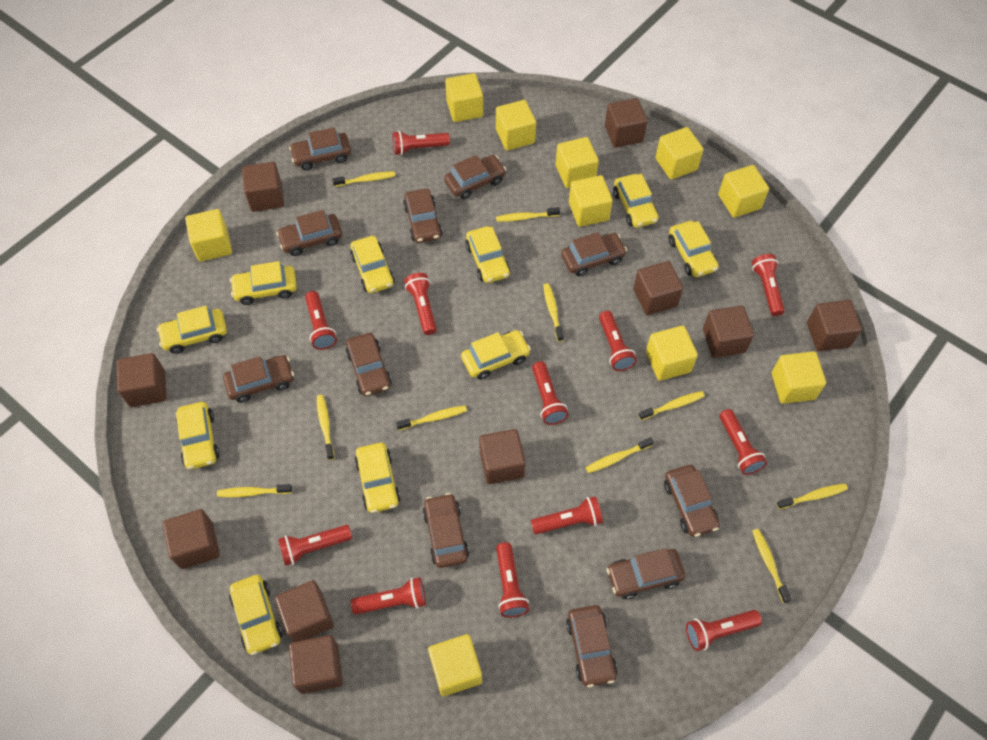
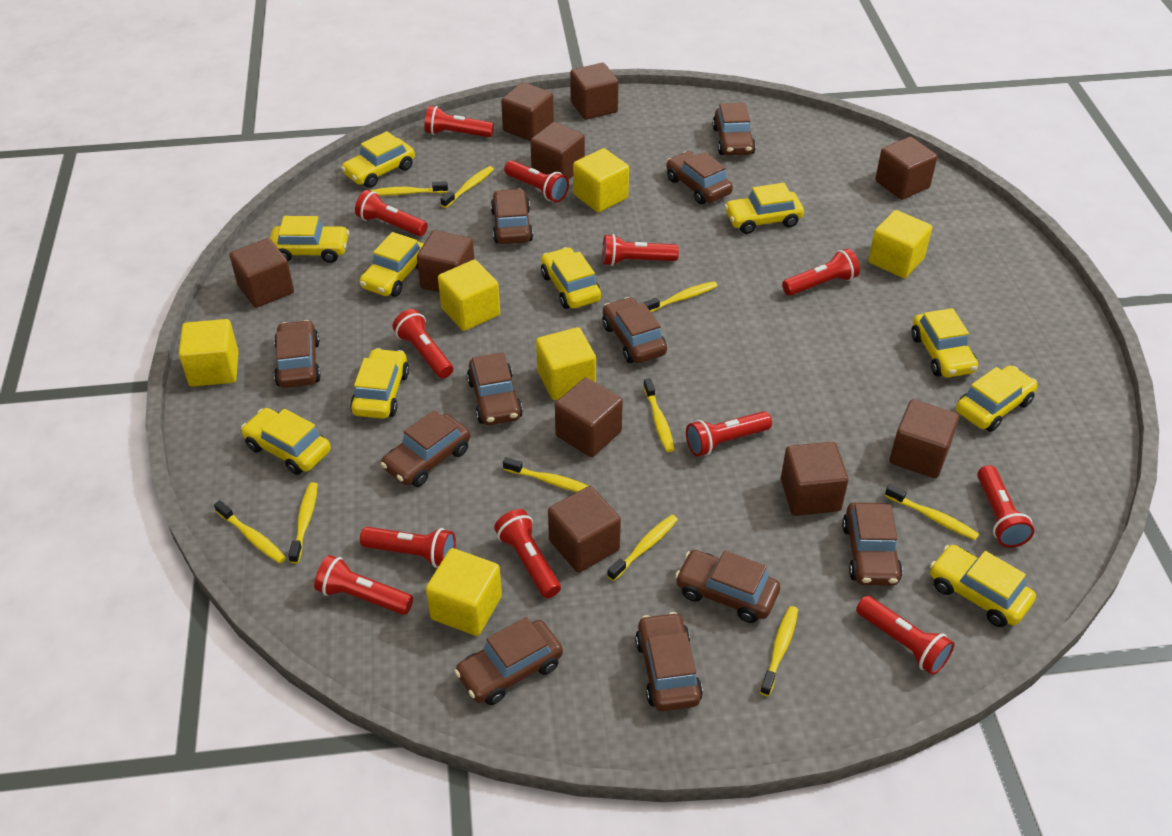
yellow cube: 10 -> 6

